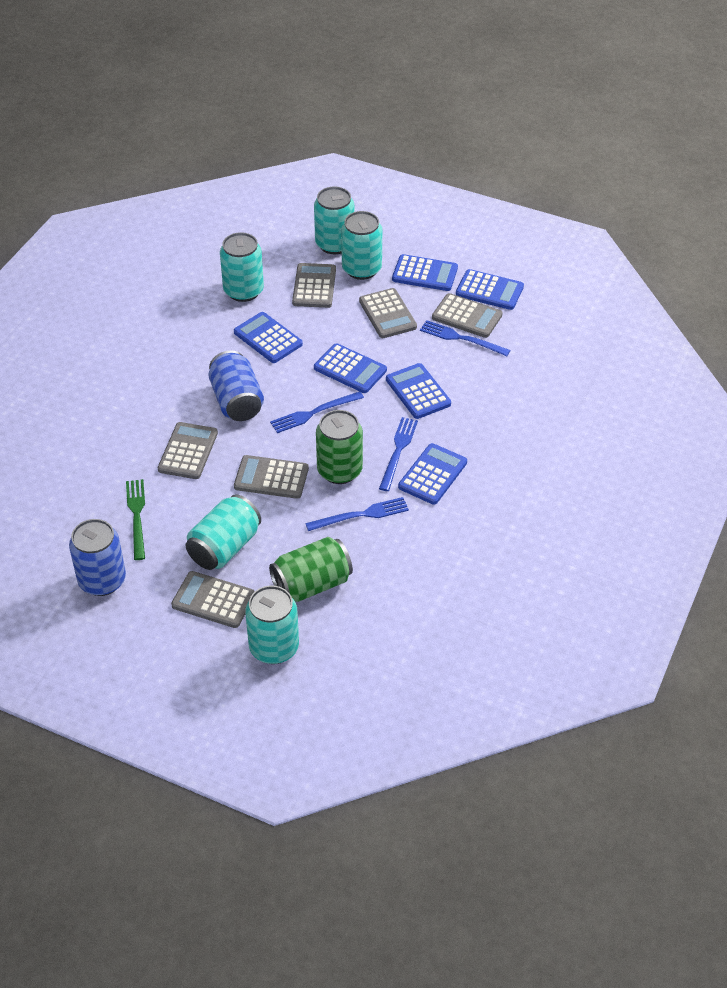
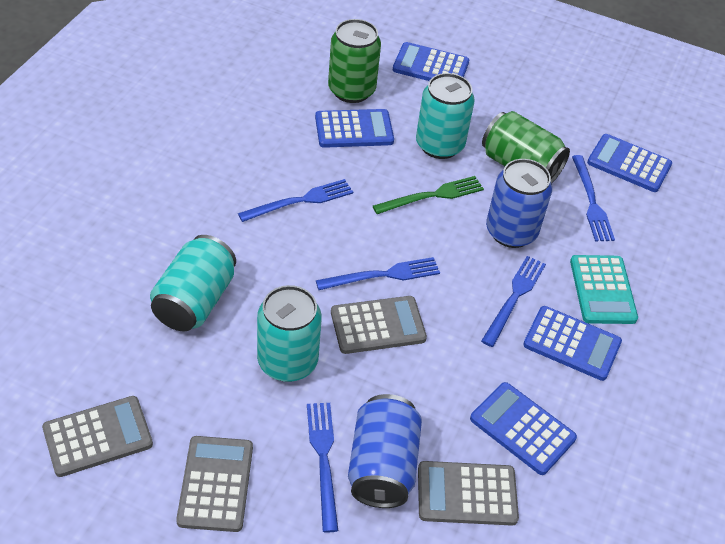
blue calculator: 6 -> 5
blue fork: 4 -> 5
grey calculator: 6 -> 4
turquoise calculator: 0 -> 1
turquoise can: 5 -> 3

